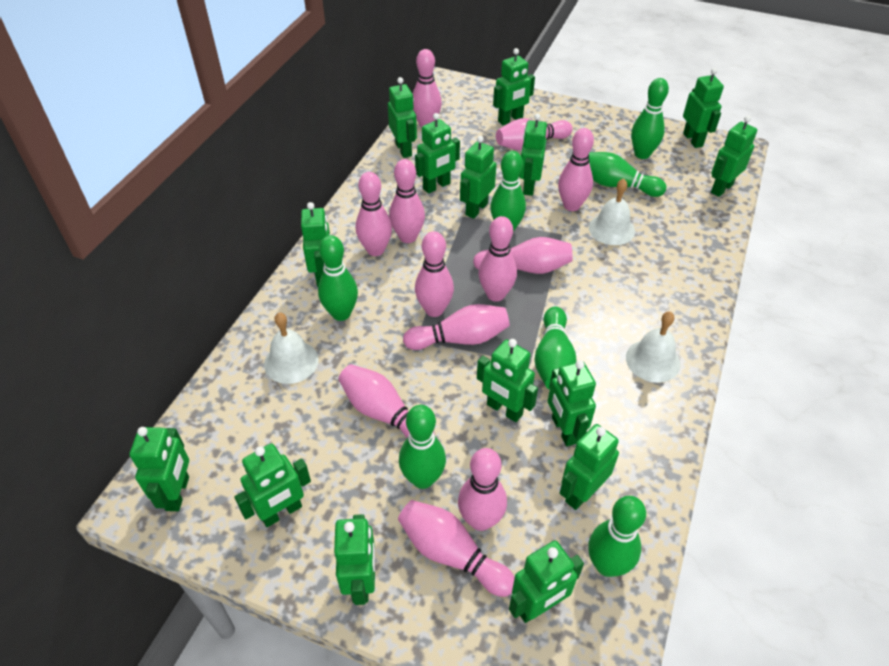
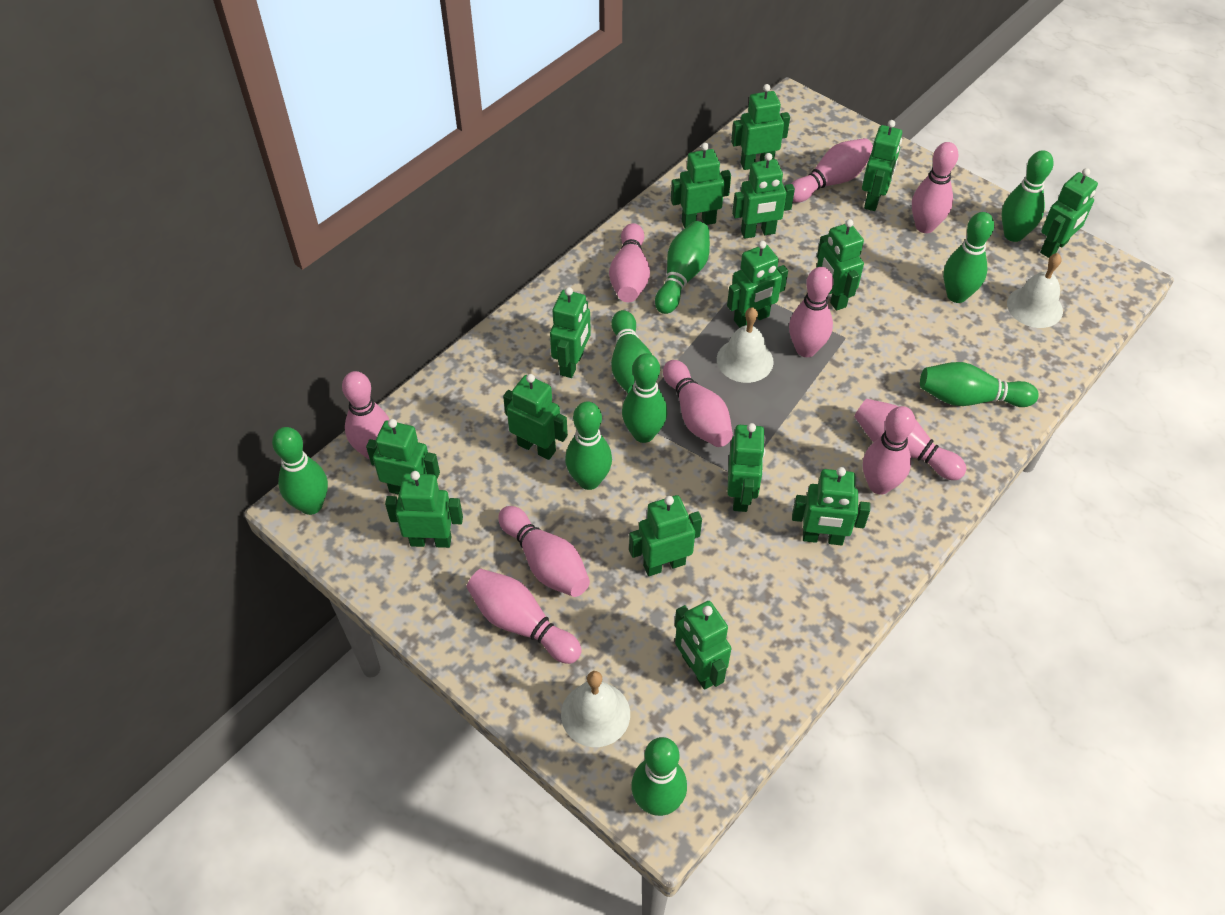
green bowling pin: 7 -> 9
pink bowling pin: 12 -> 10

